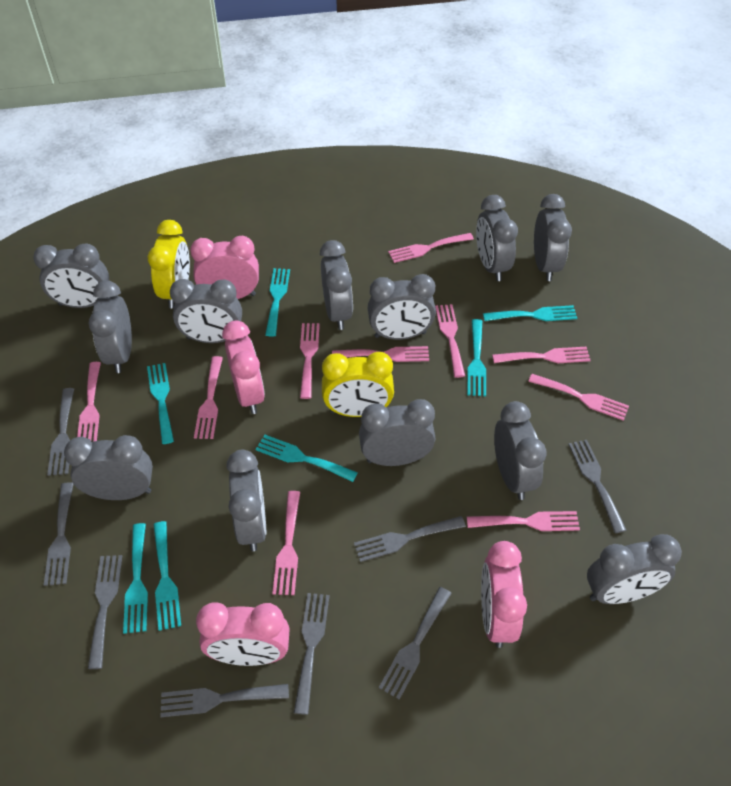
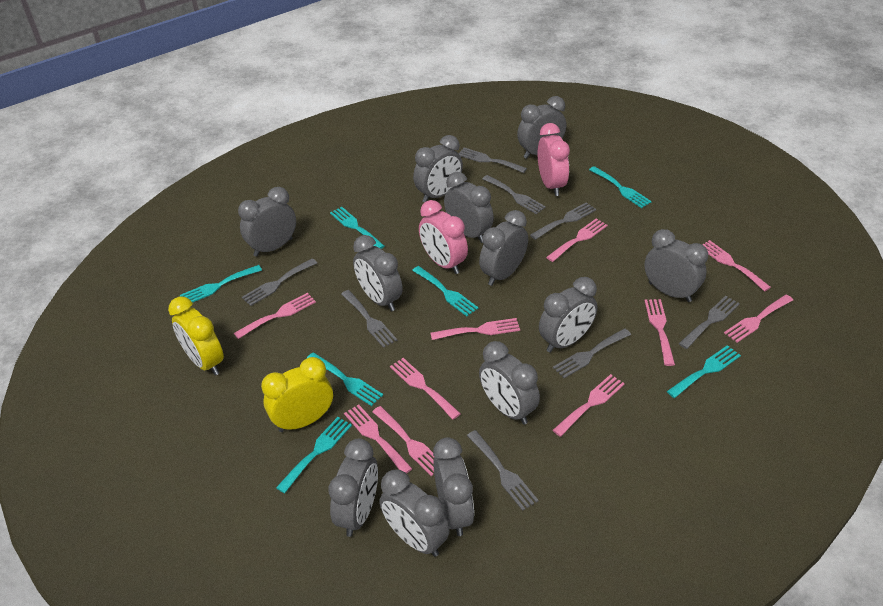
pink clock: 4 -> 2

